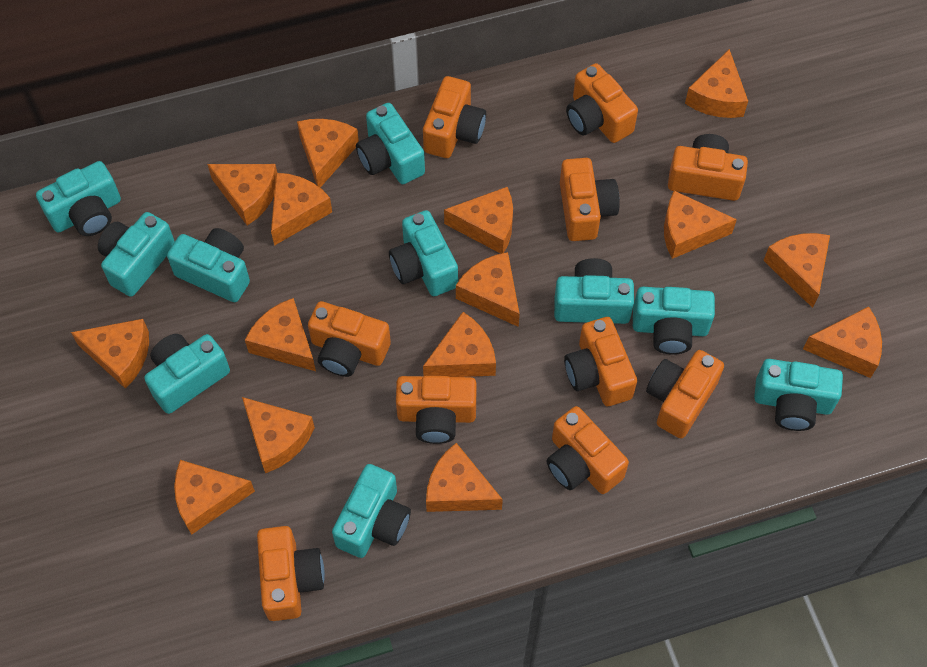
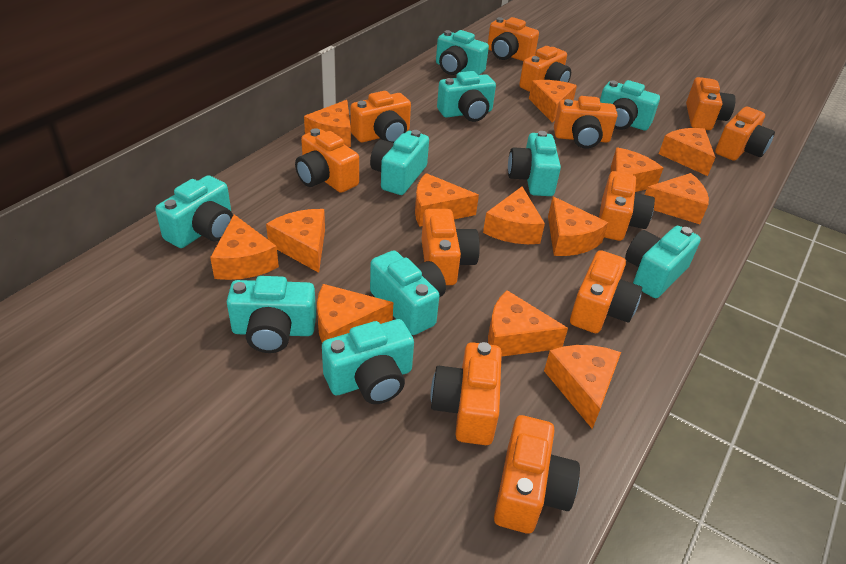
orange camera: 10 -> 12
orange cheese: 15 -> 13

